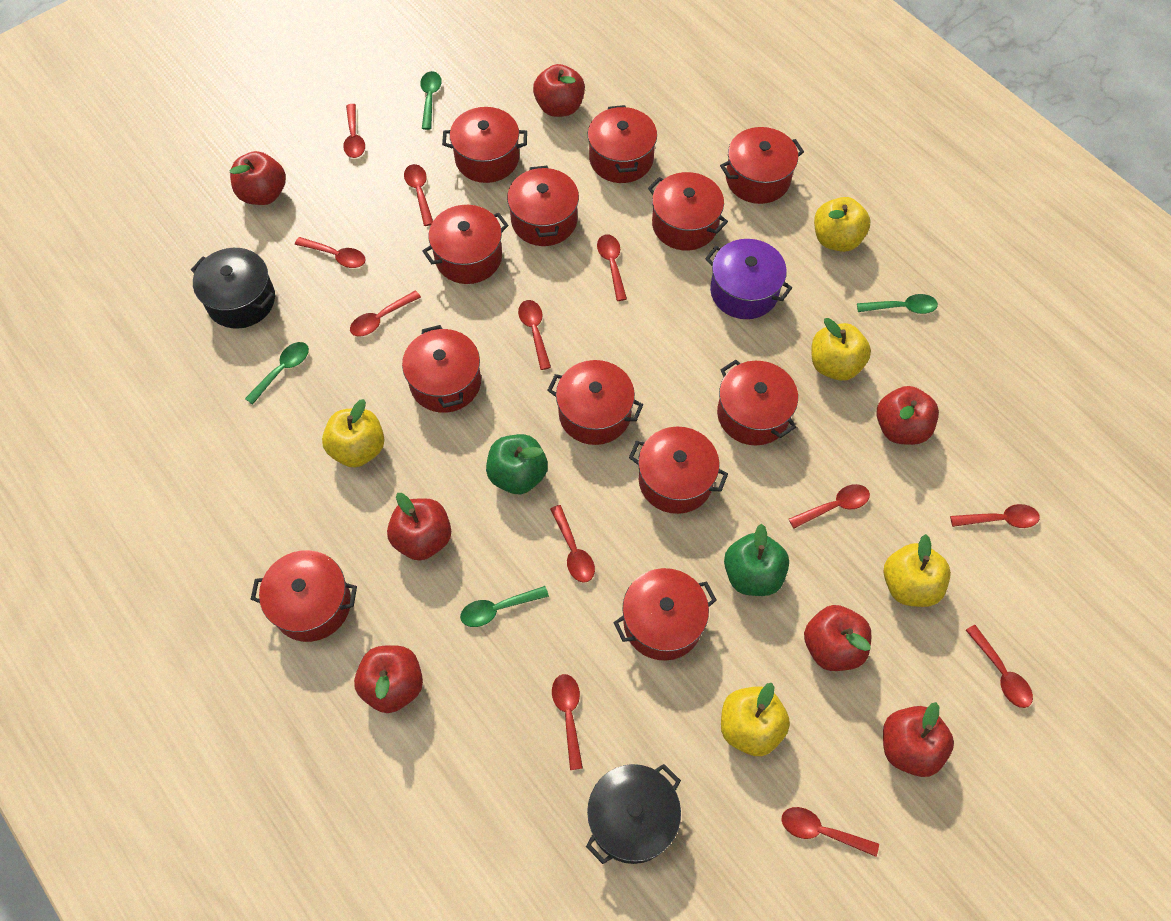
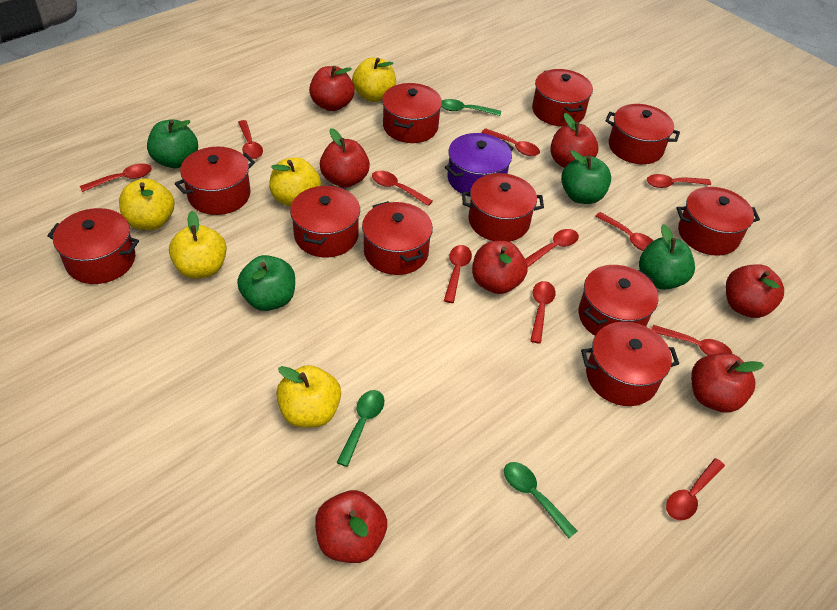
black pot: 2 -> 0
green apple: 2 -> 4
green spoon: 4 -> 3
red pot: 12 -> 11
red spoon: 12 -> 11

